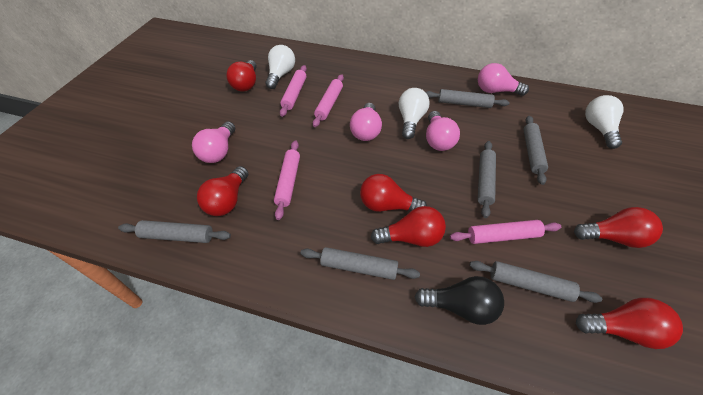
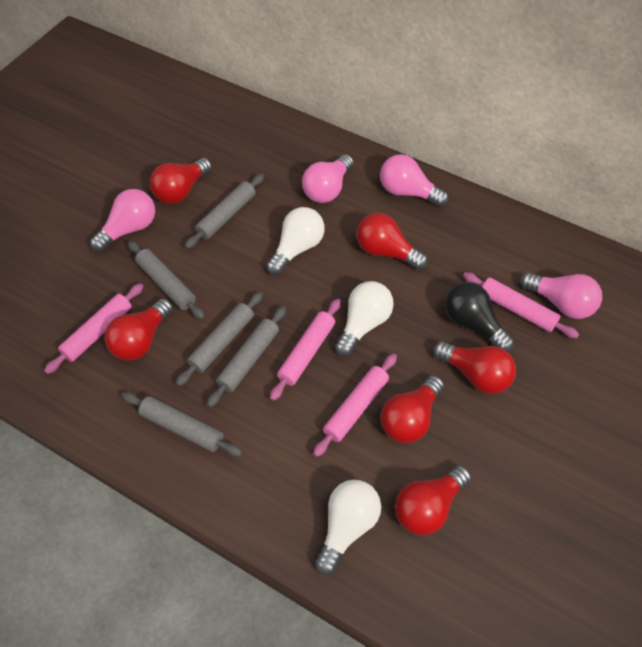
grey rolling pin: 6 -> 5

